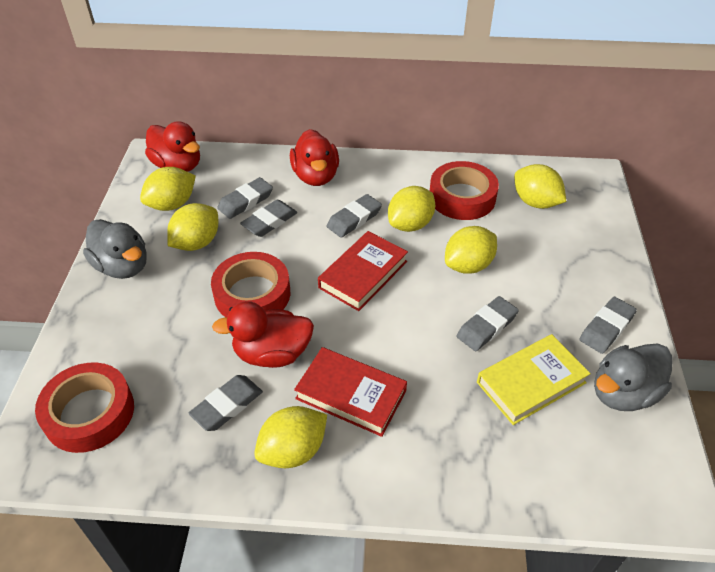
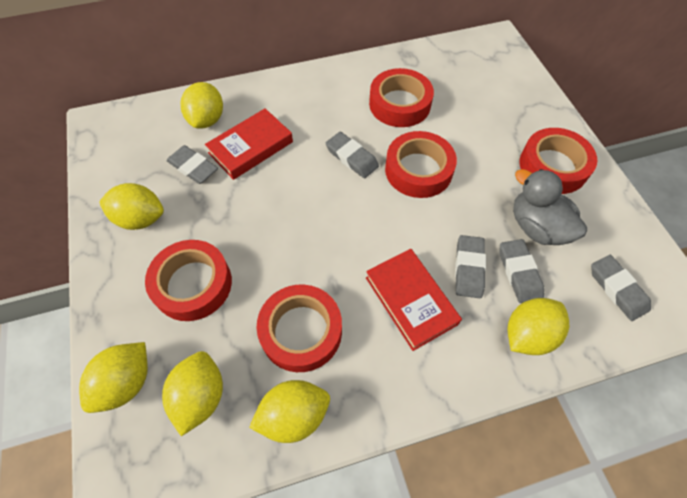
grey duck: 2 -> 1
grey eraser: 6 -> 5
red duck: 3 -> 0
red tape: 3 -> 5
yellow book: 1 -> 0

